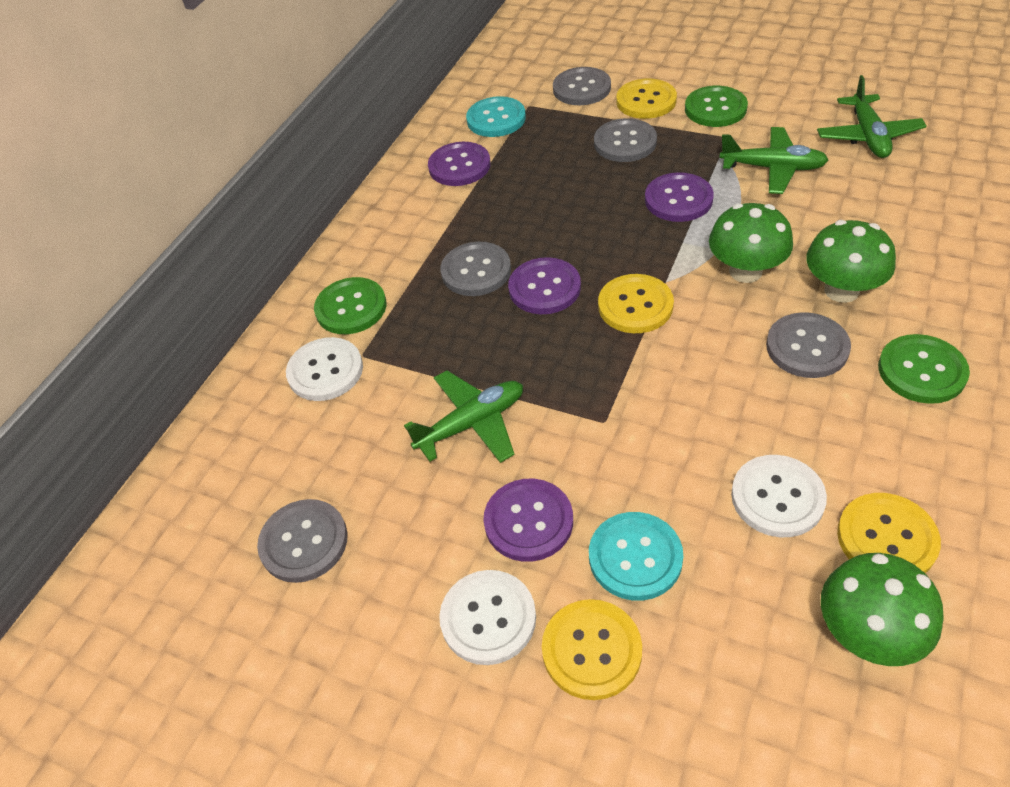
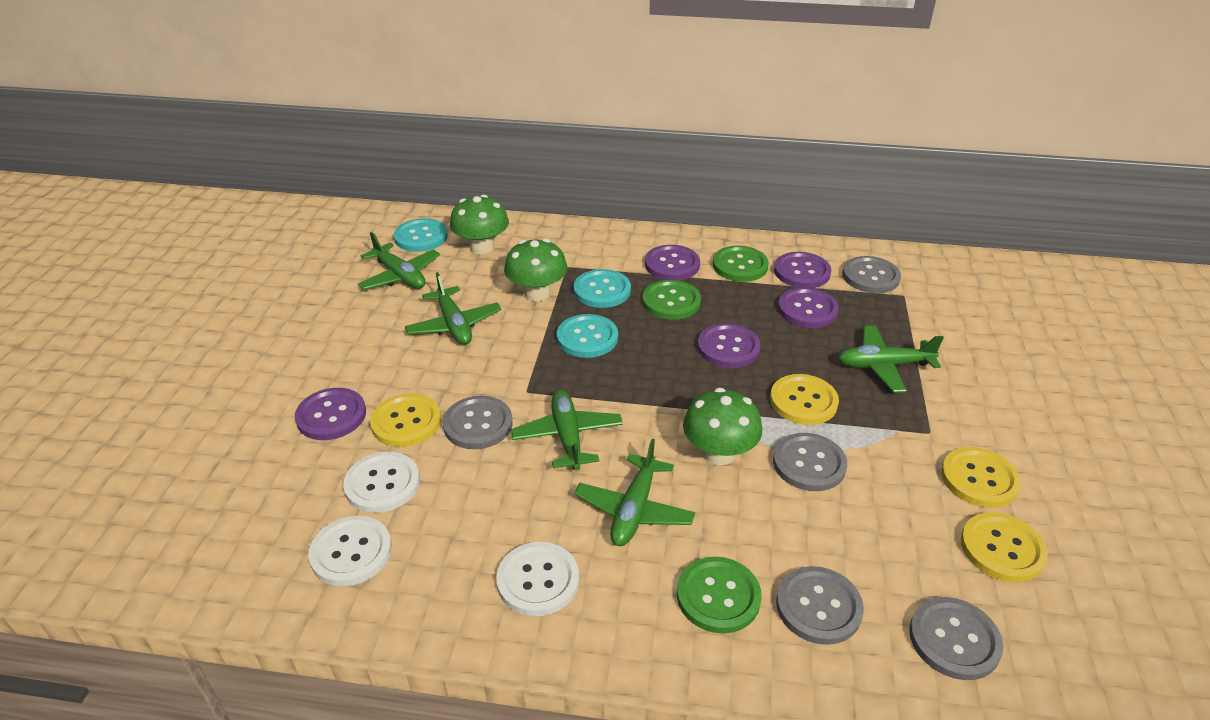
green plane: 3 -> 5
purple button: 4 -> 5
turquoise button: 2 -> 3

